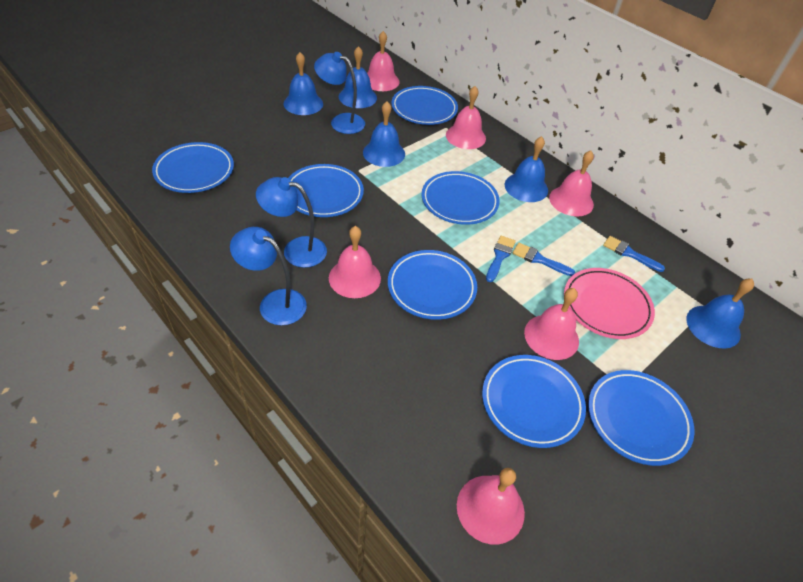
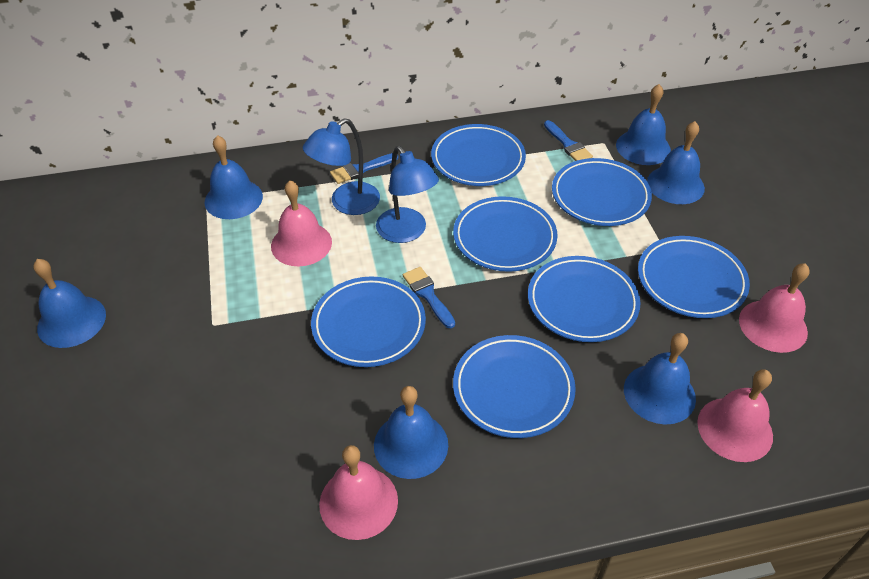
blue bell: 5 -> 6
blue lamp: 3 -> 2
pink bell: 6 -> 4
pink plate: 1 -> 0

